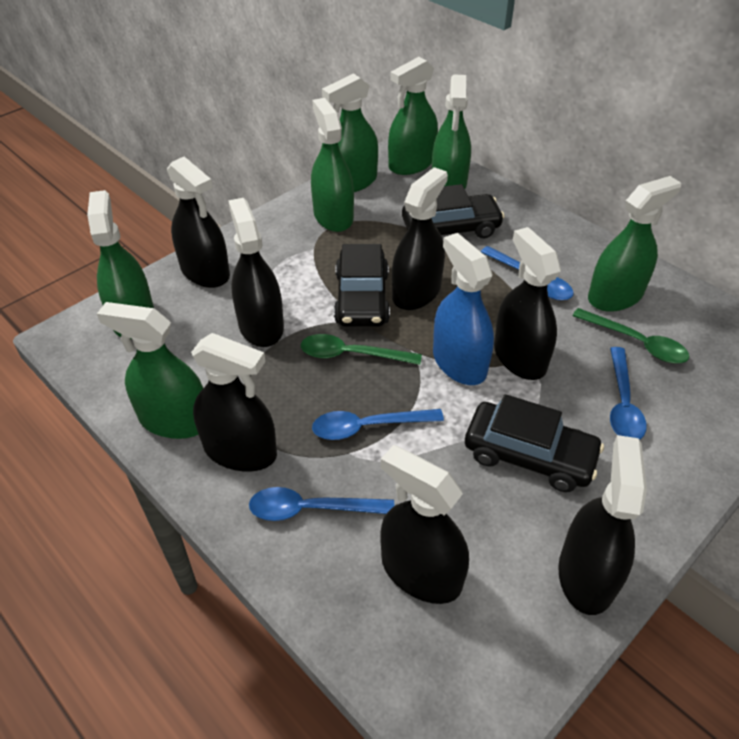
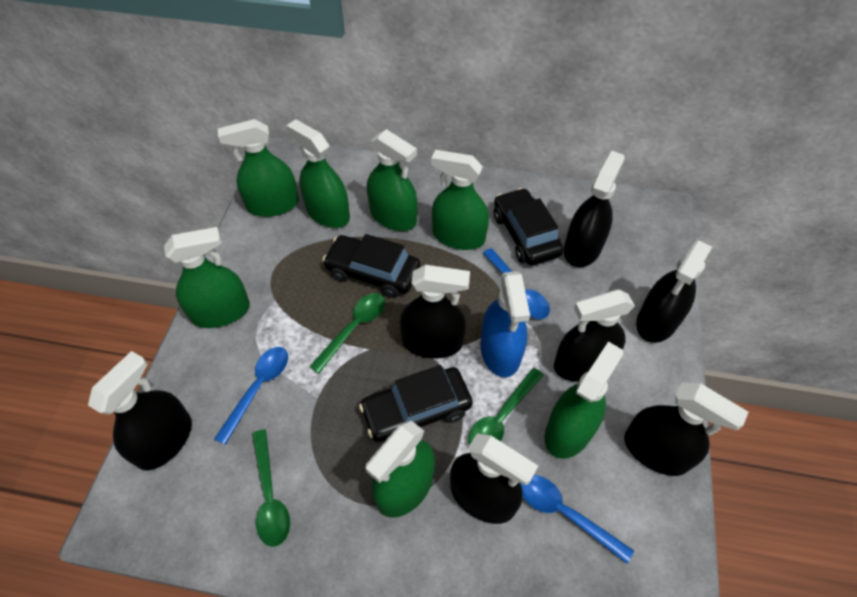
blue spoon: 4 -> 3
green spoon: 2 -> 3

